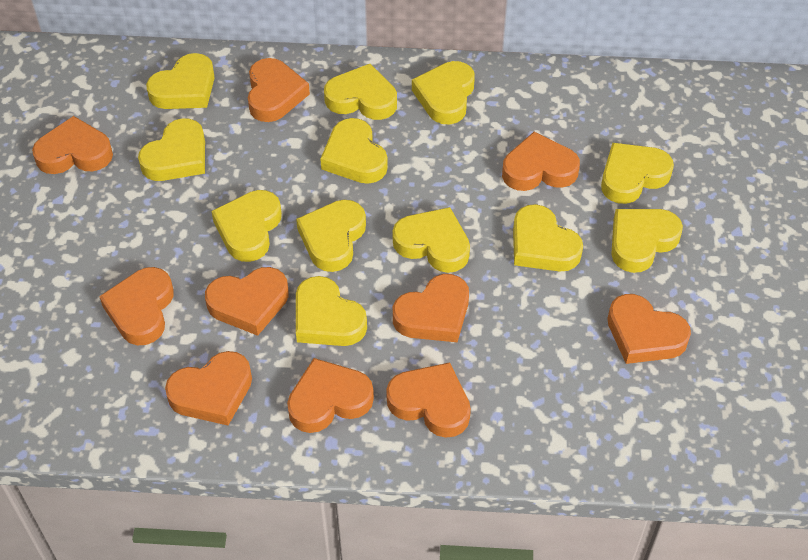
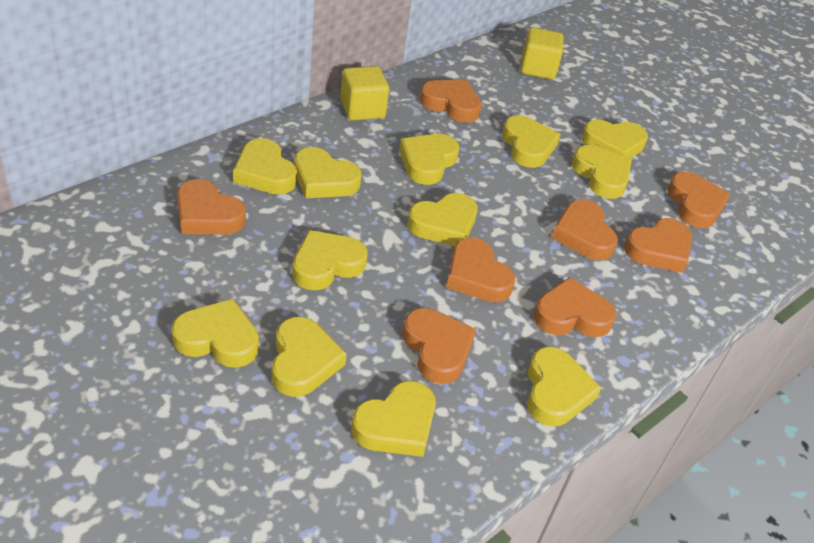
orange heart: 10 -> 8
yellow cube: 0 -> 2

